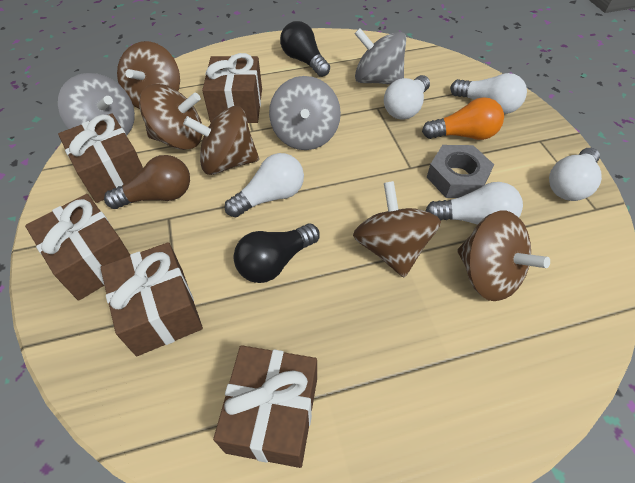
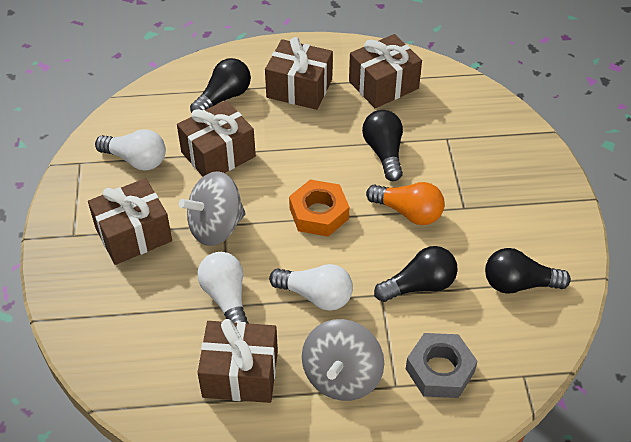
black light bulb: 2 -> 4
brown light bulb: 1 -> 0
brown spinning top: 5 -> 0
grey spinning top: 3 -> 2
orange nut: 0 -> 1
white light bulb: 5 -> 3

